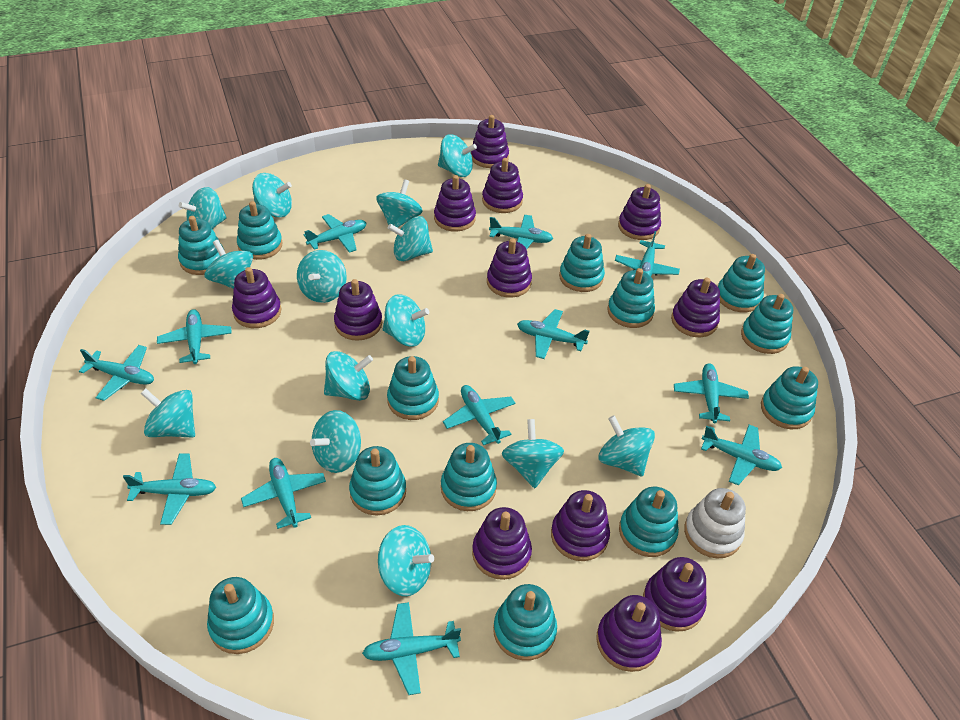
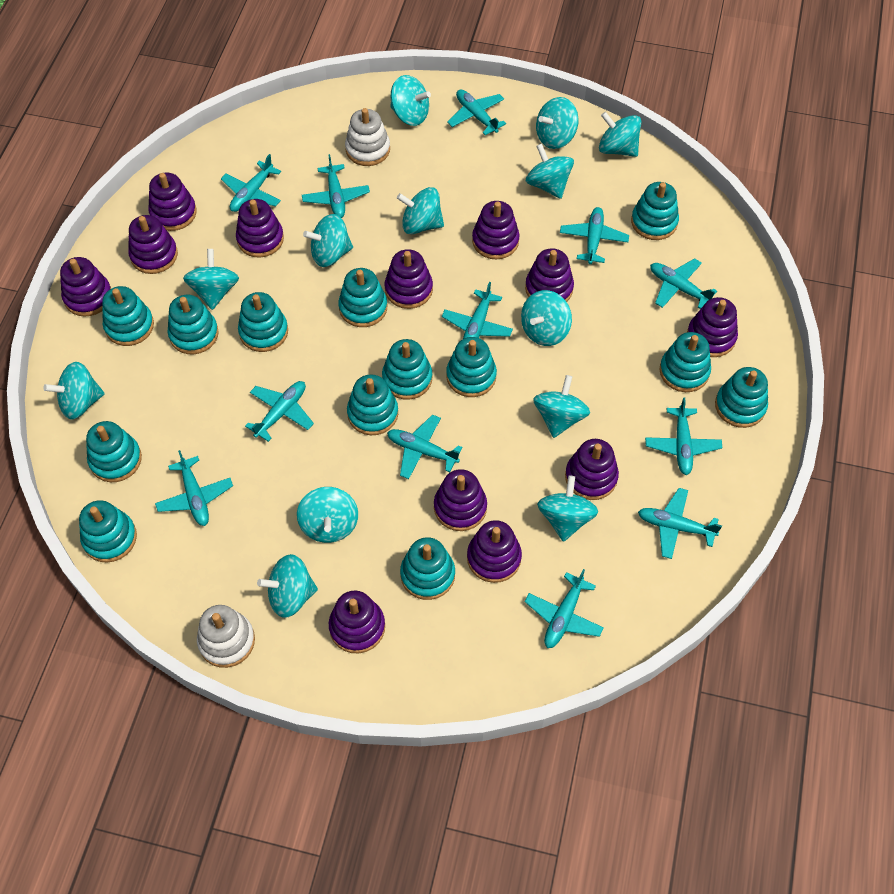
turquoise spinning top: 14 -> 13
white stacking toy: 1 -> 2

